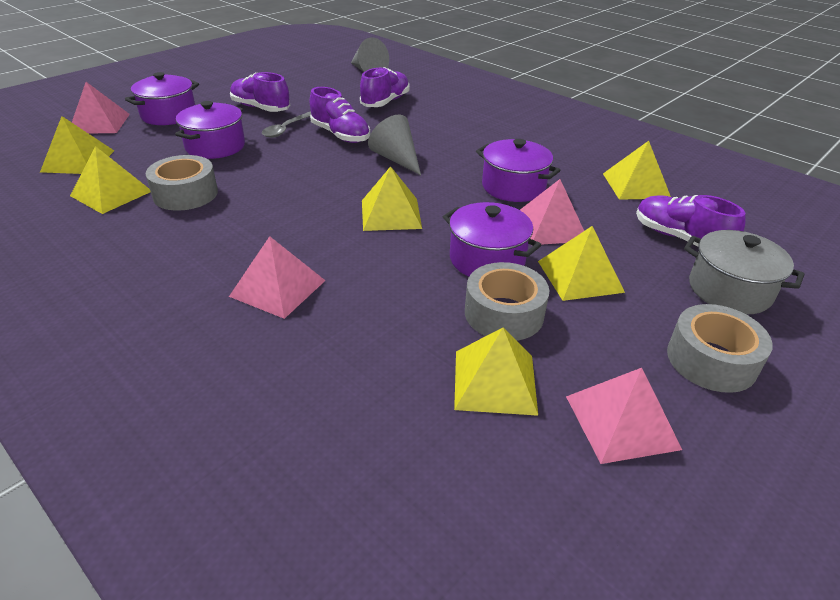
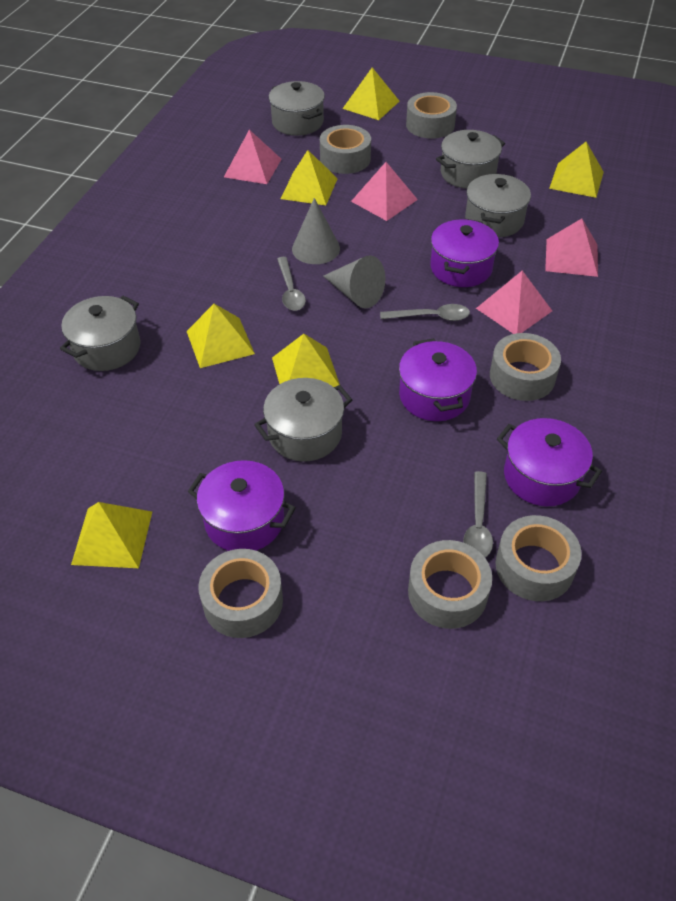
grey pot: 1 -> 5
grey spoon: 1 -> 3
grey tape: 3 -> 6
purple shoe: 4 -> 0

